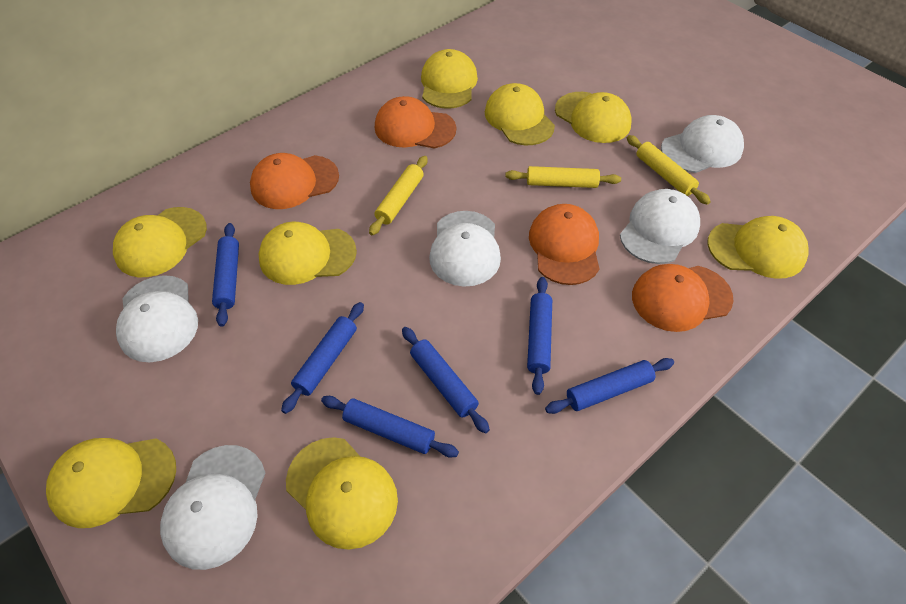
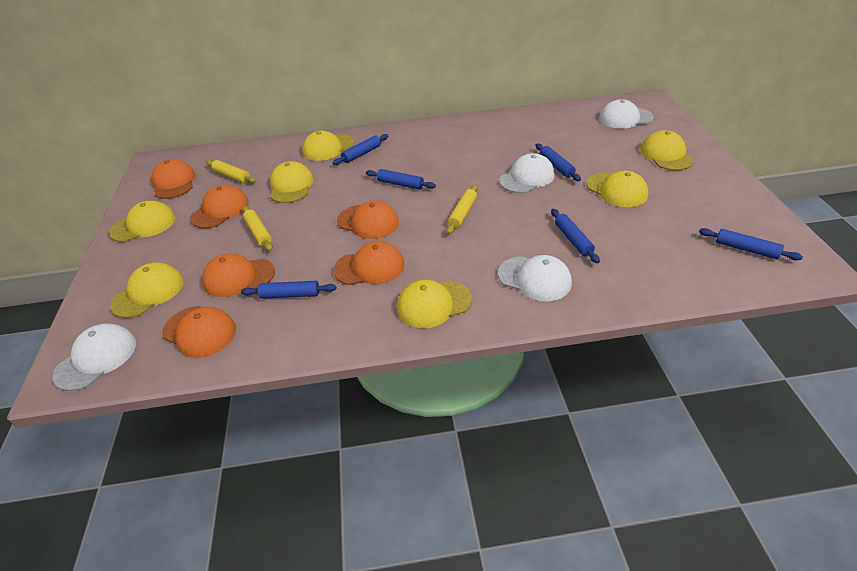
orange cap: 4 -> 6
white cap: 5 -> 4
yellow cap: 8 -> 7

